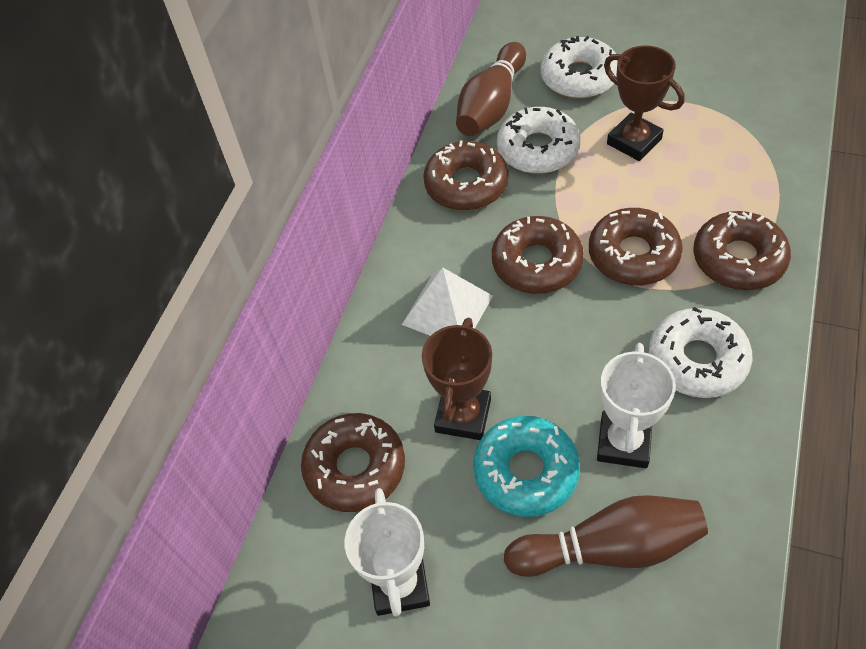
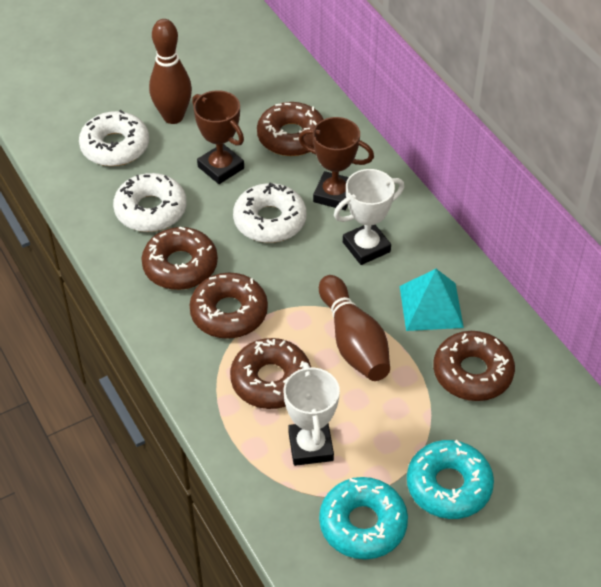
turquoise donut: 1 -> 2
turquoise pyramid: 0 -> 1
white pyramid: 1 -> 0

